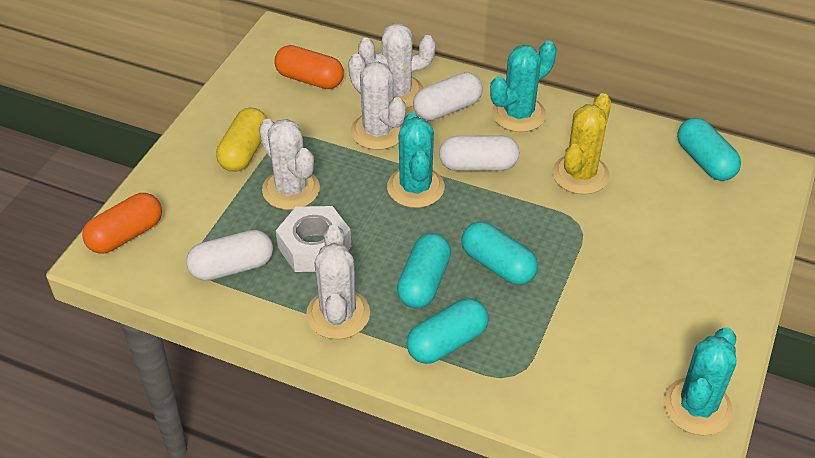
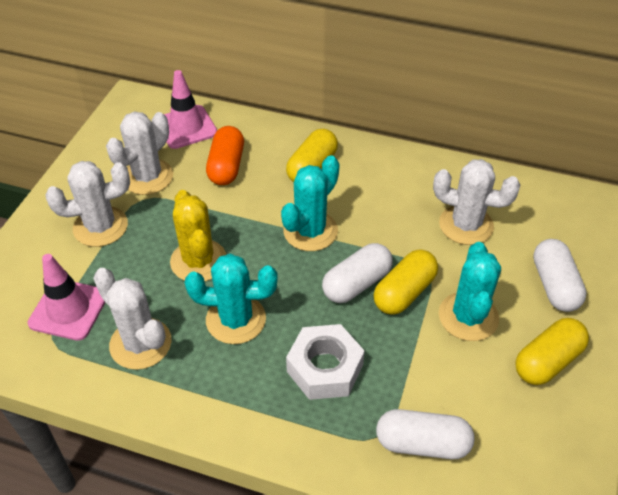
orange capsule: 2 -> 1
pink traffic cone: 0 -> 2
turquoise capsule: 4 -> 0
yellow capsule: 1 -> 3

